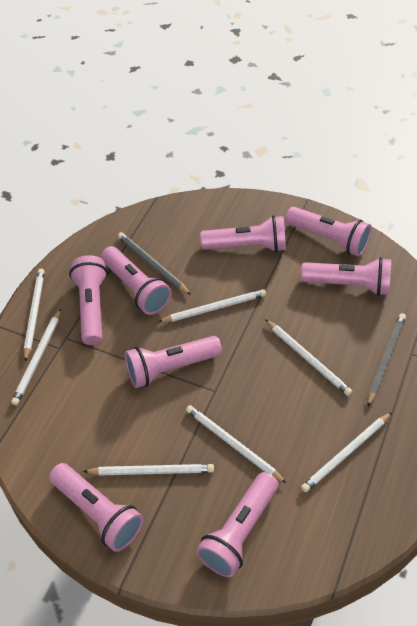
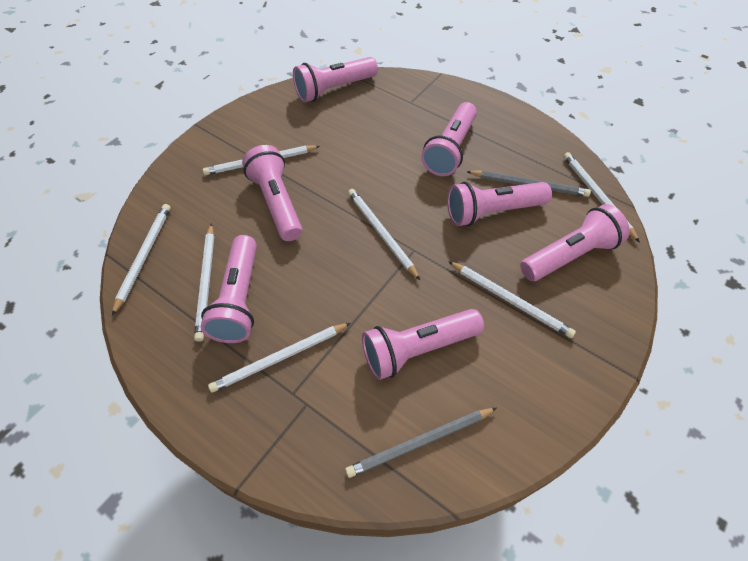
pink flashlight: 8 -> 7

